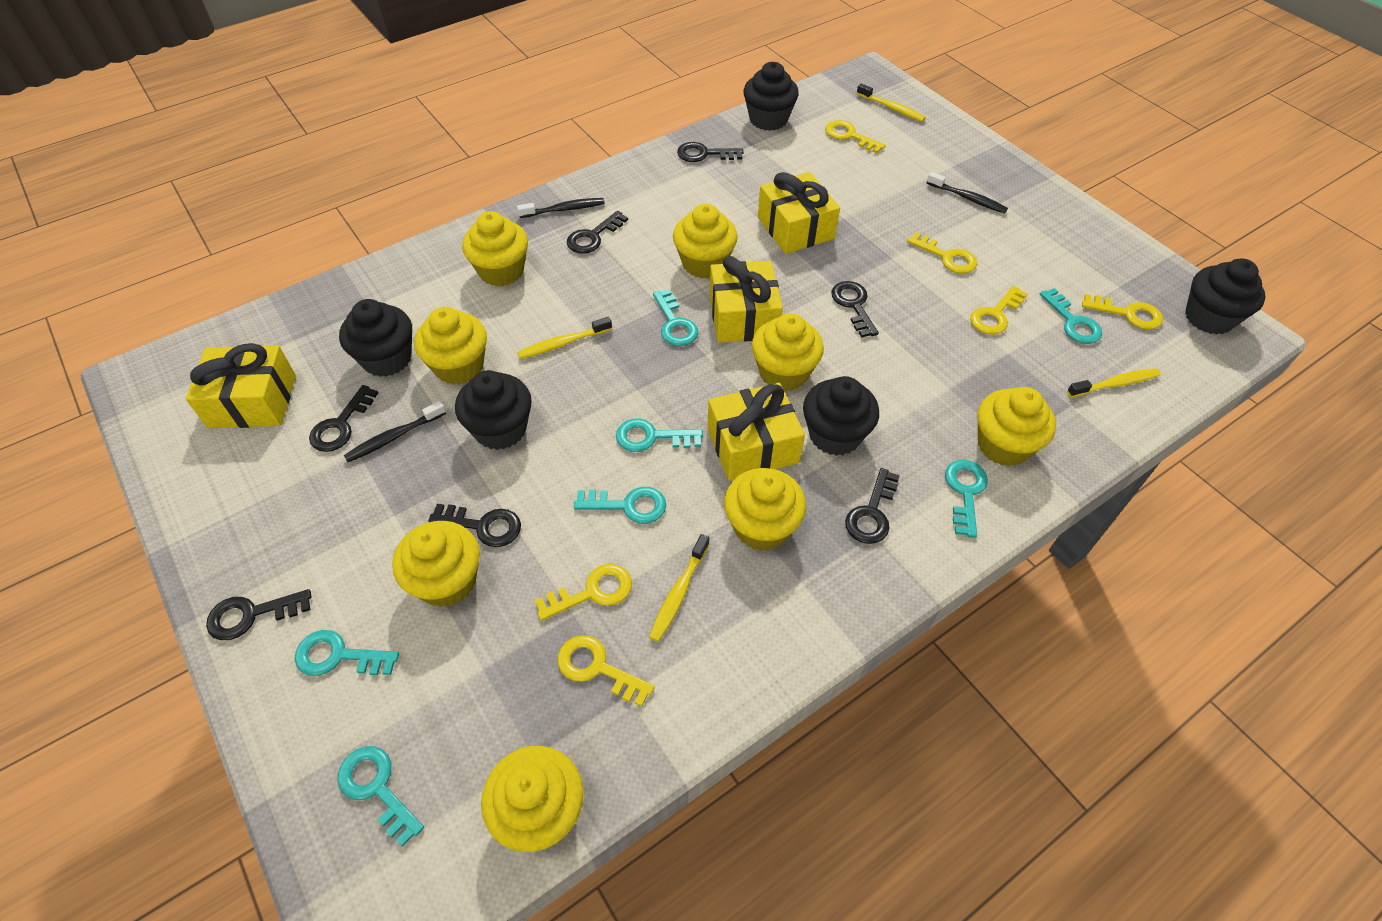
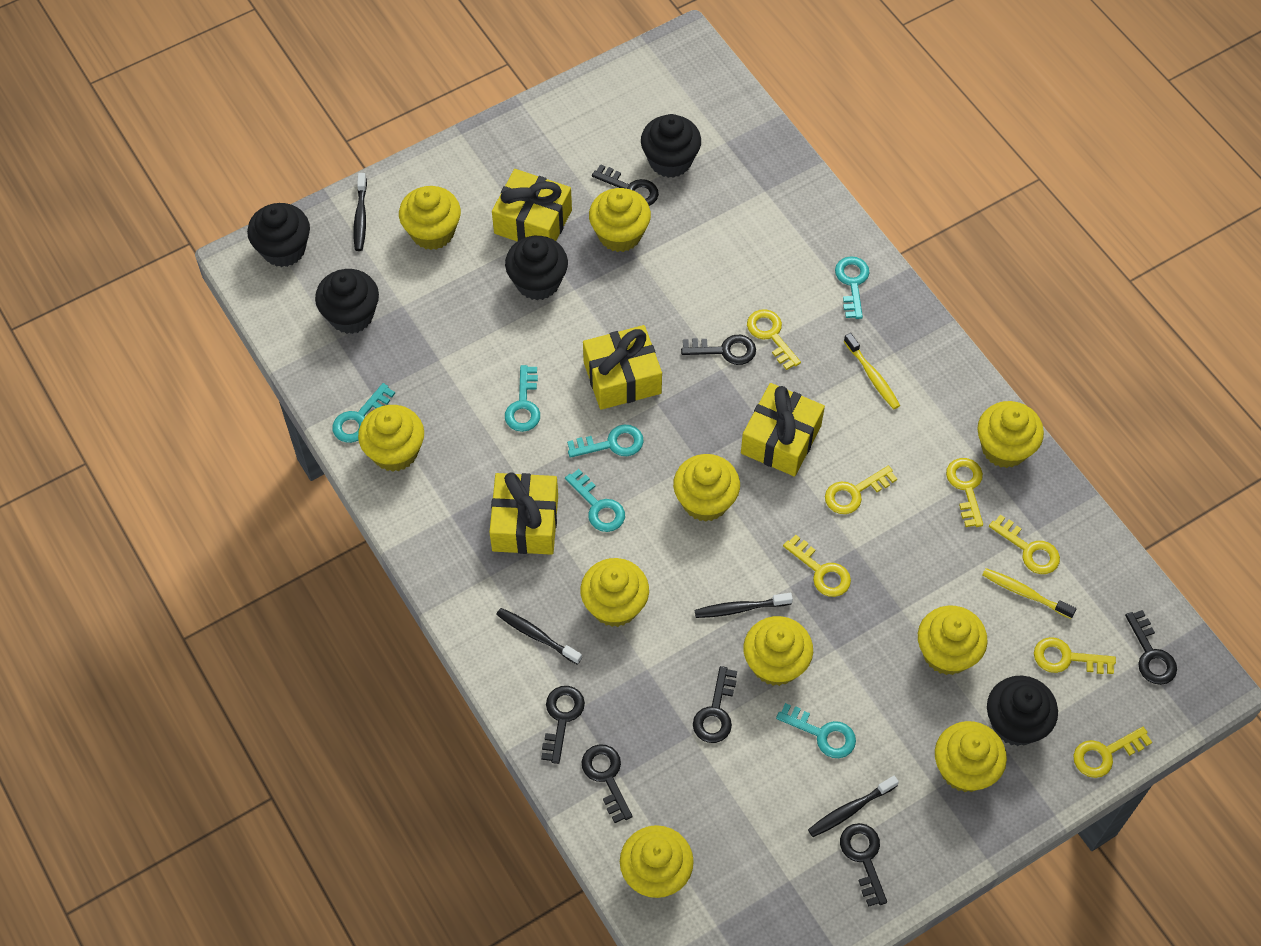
black toothbrush: 3 -> 4
turquoise key: 7 -> 6
yellow cupcake: 8 -> 10
yellow key: 6 -> 7
yellow toothbrush: 4 -> 2

